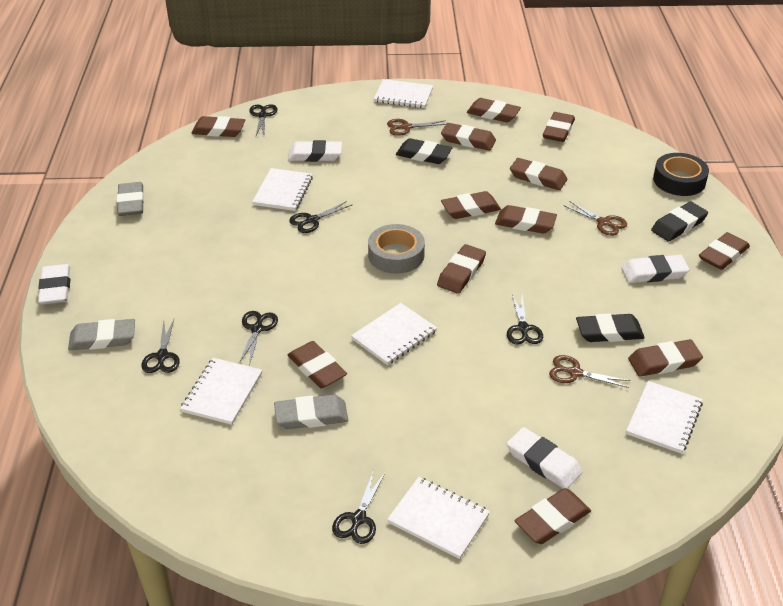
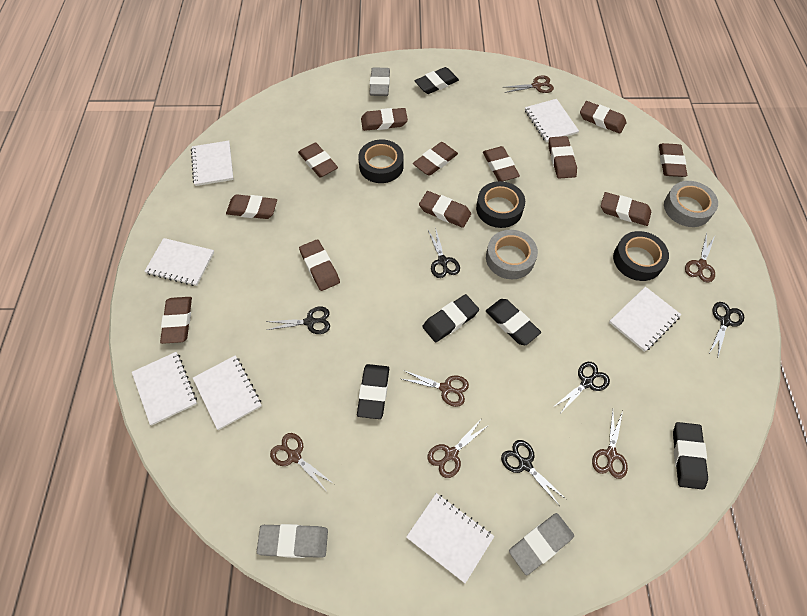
black eraser: 3 -> 5
black scissors: 6 -> 5
black tape: 1 -> 3
brown scissors: 3 -> 6
grey tape: 1 -> 2
white eraser: 4 -> 0
white notebook: 6 -> 7

